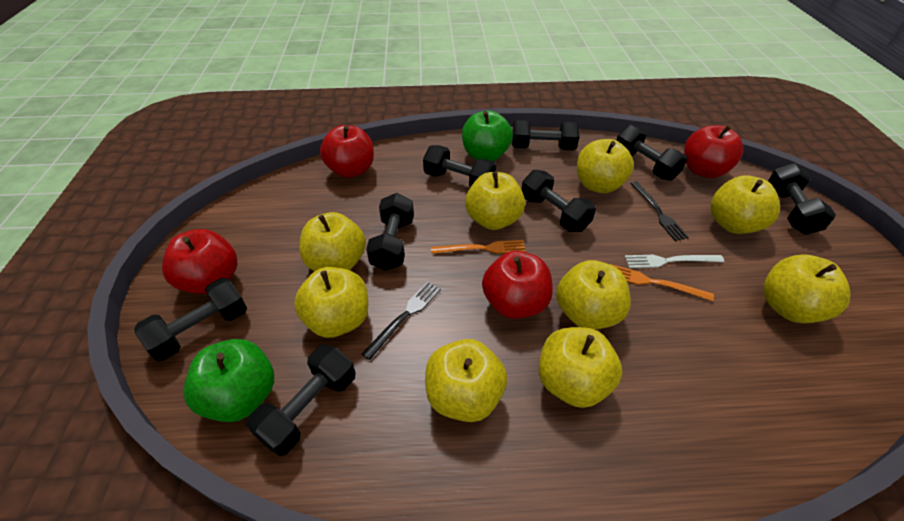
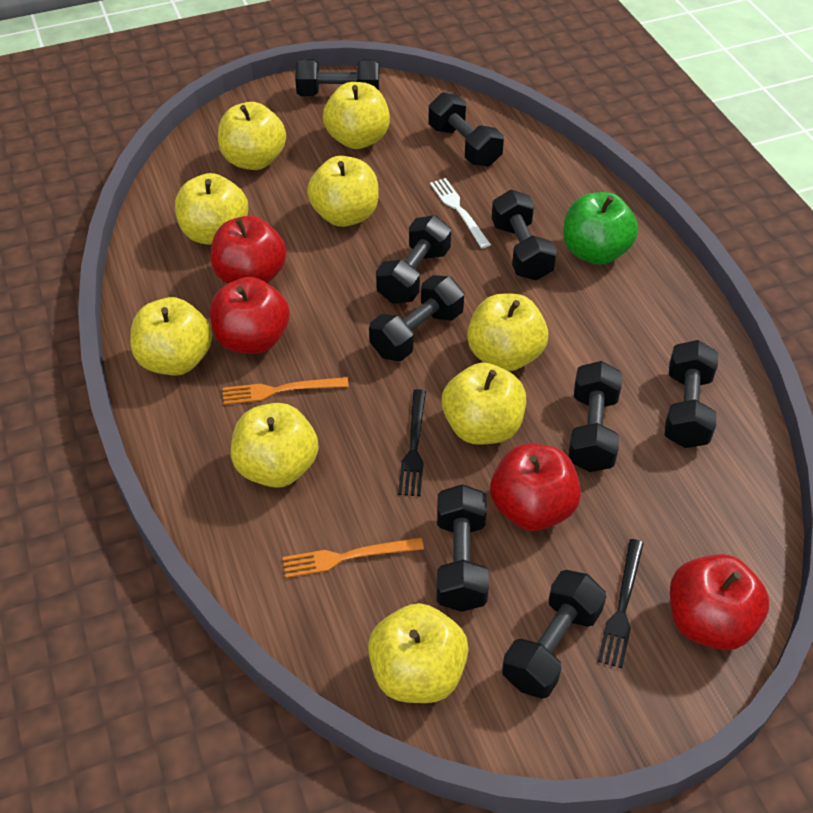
black dumbbell: 8 -> 9
green apple: 2 -> 1

